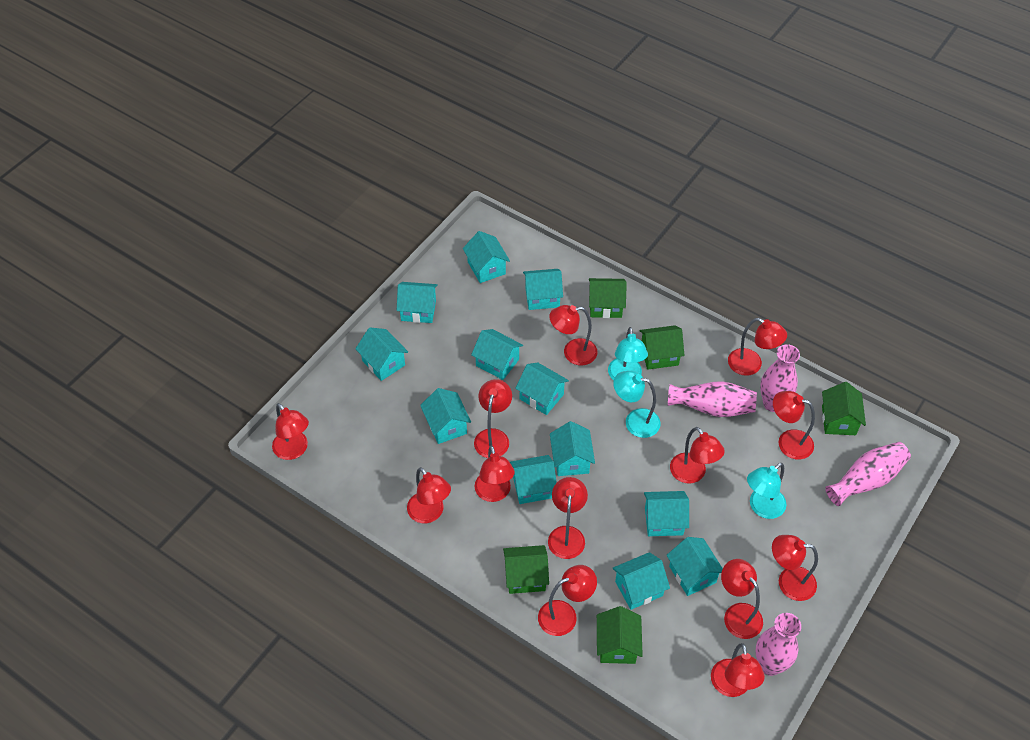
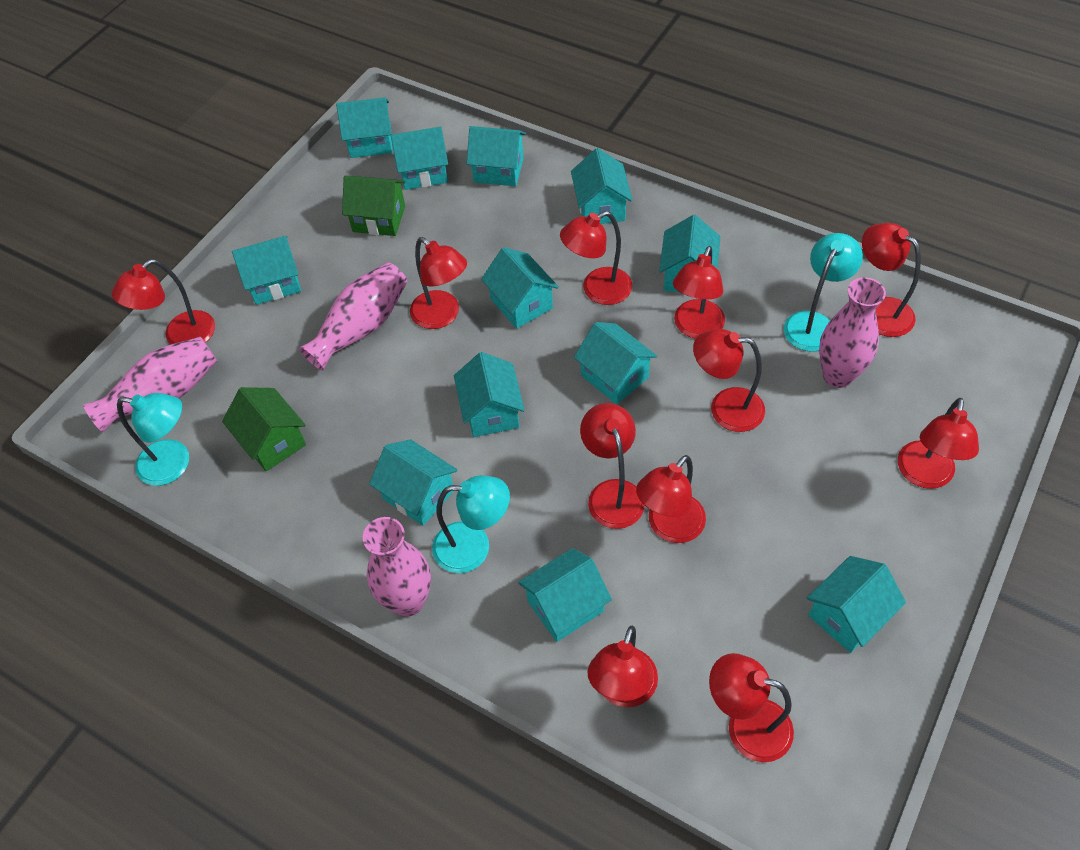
green house: 5 -> 2
red lamp: 13 -> 11

